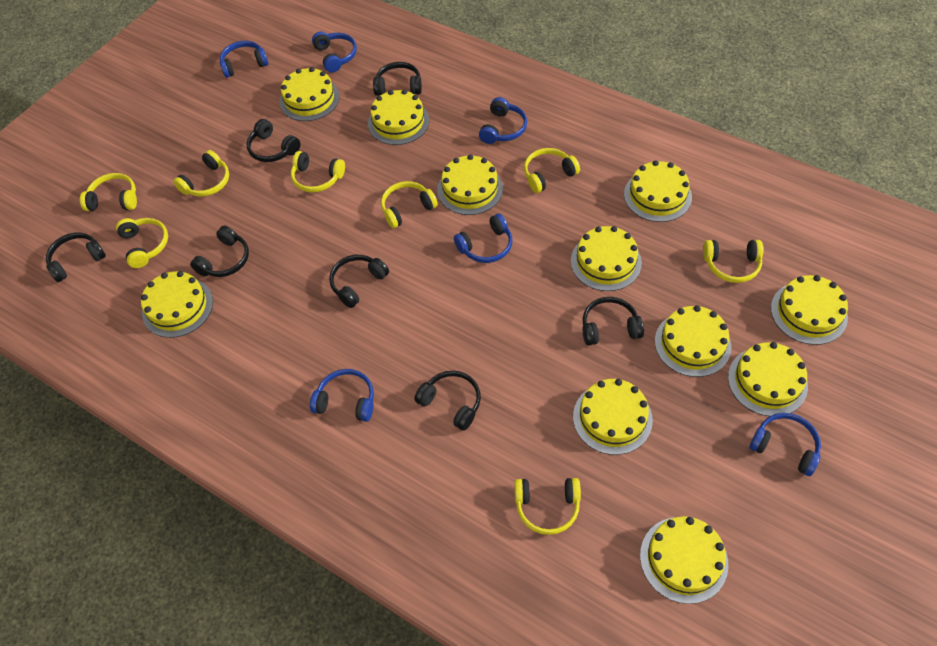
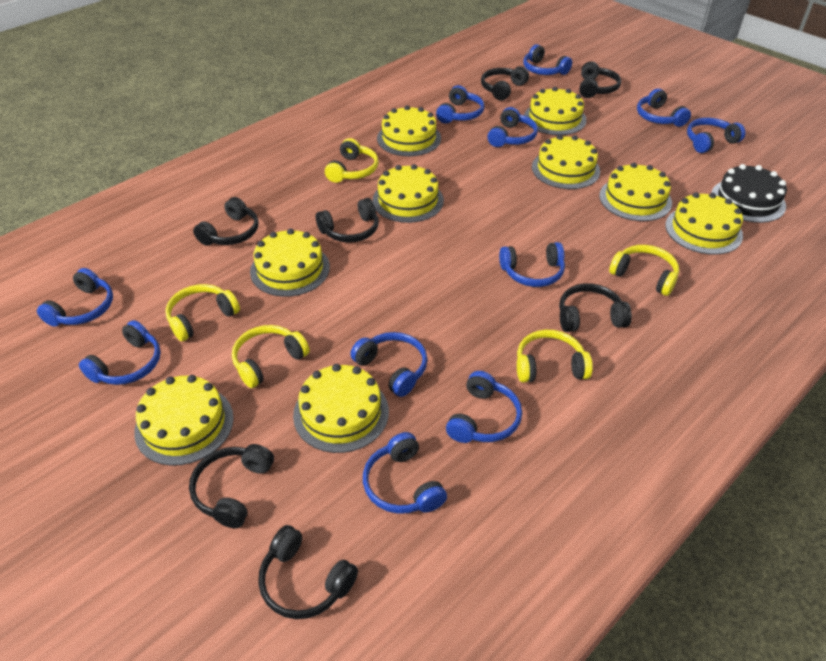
black cake: 0 -> 1
blue headphones: 6 -> 11
yellow cake: 11 -> 9
yellow headphones: 8 -> 5

